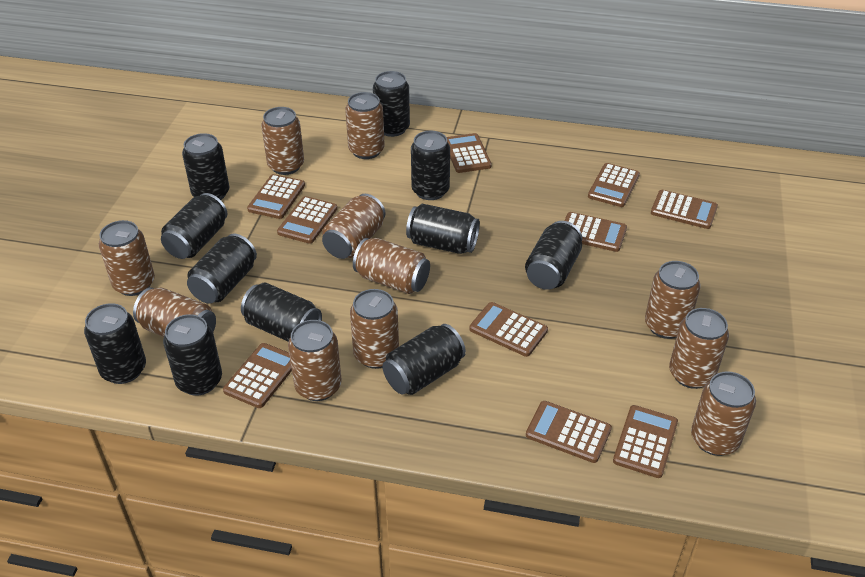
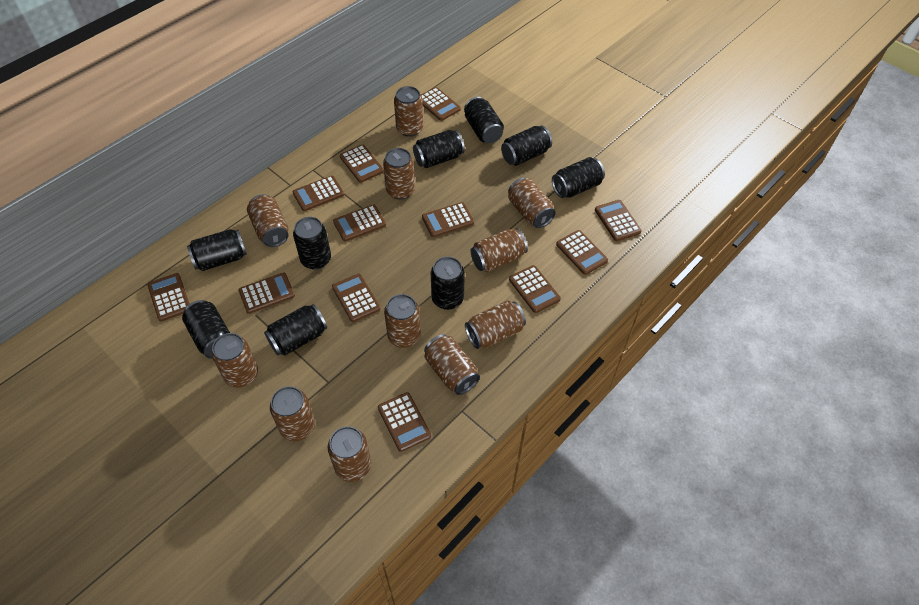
black can: 11 -> 9
brown calculator: 10 -> 12

